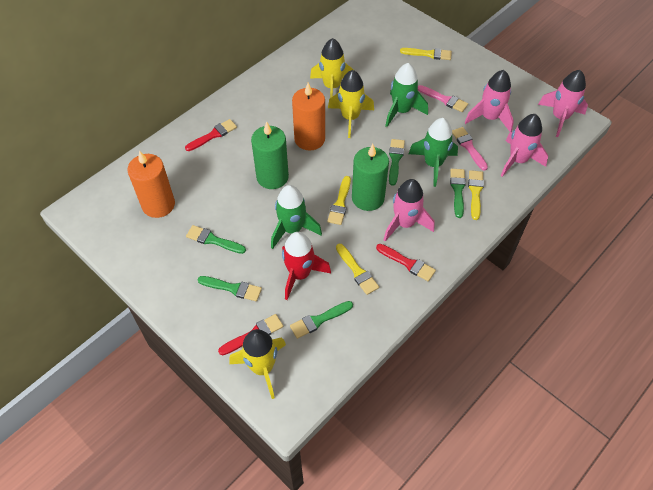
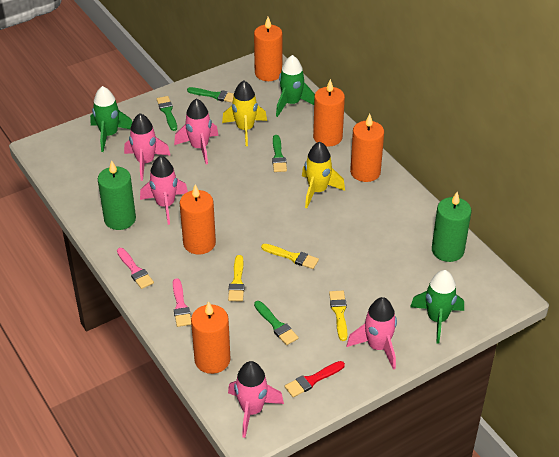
green brush: 5 -> 4
orange candle: 2 -> 5
pink rocket: 4 -> 5
red brush: 3 -> 1
red rocket: 1 -> 0
yellow brush: 4 -> 3
yellow rocket: 3 -> 2

